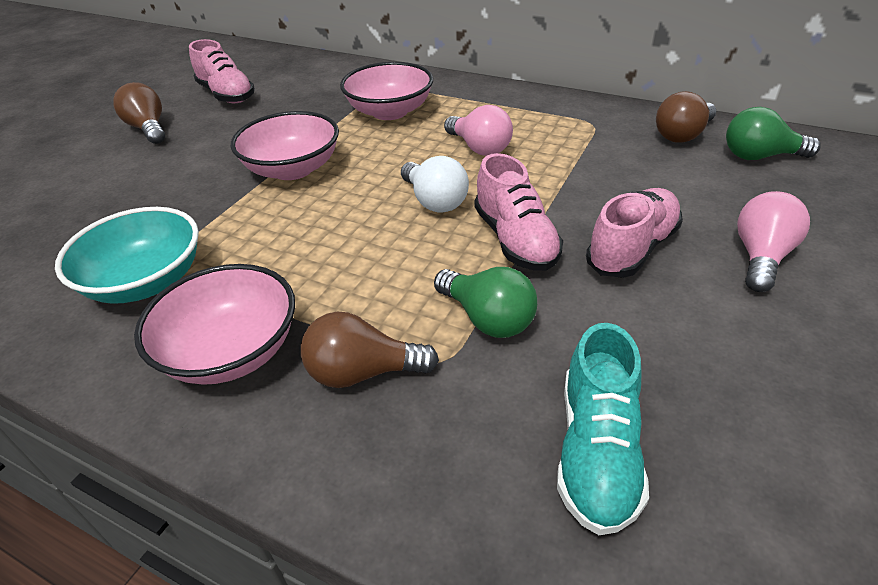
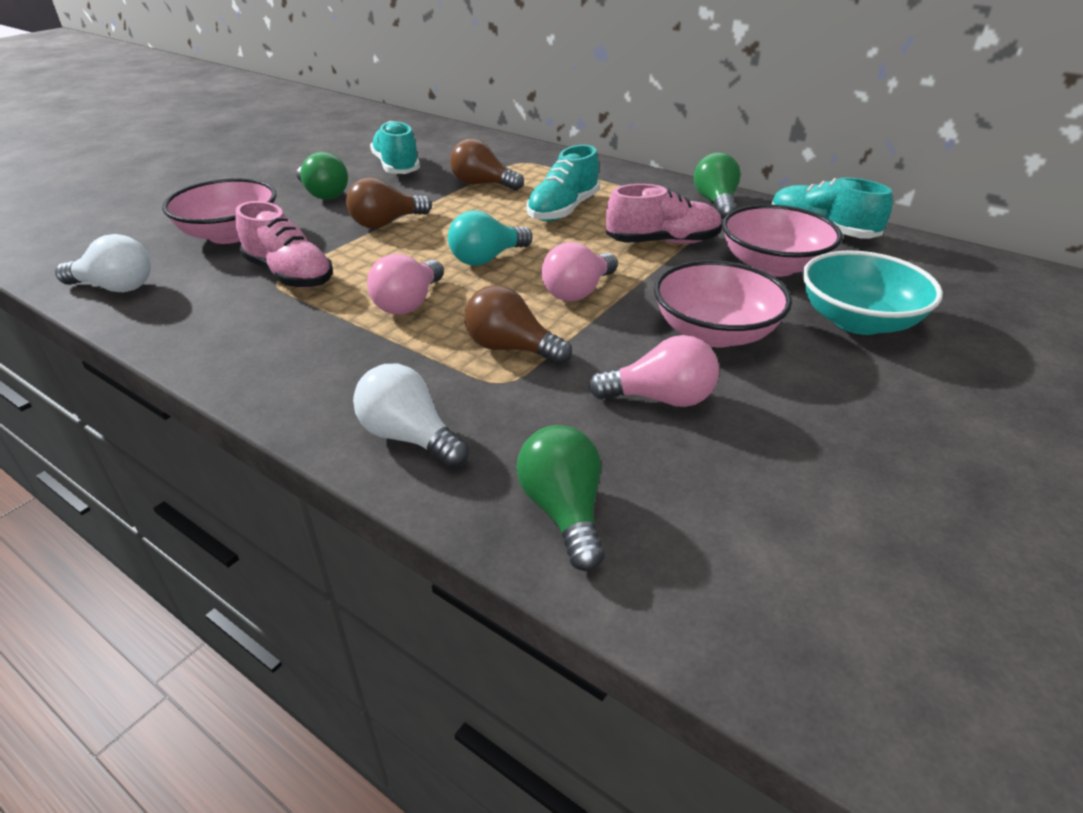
green light bulb: 2 -> 3
pink light bulb: 2 -> 3
pink shoe: 3 -> 2
turquoise light bulb: 0 -> 1
turquoise shoe: 1 -> 3
white light bulb: 1 -> 2

